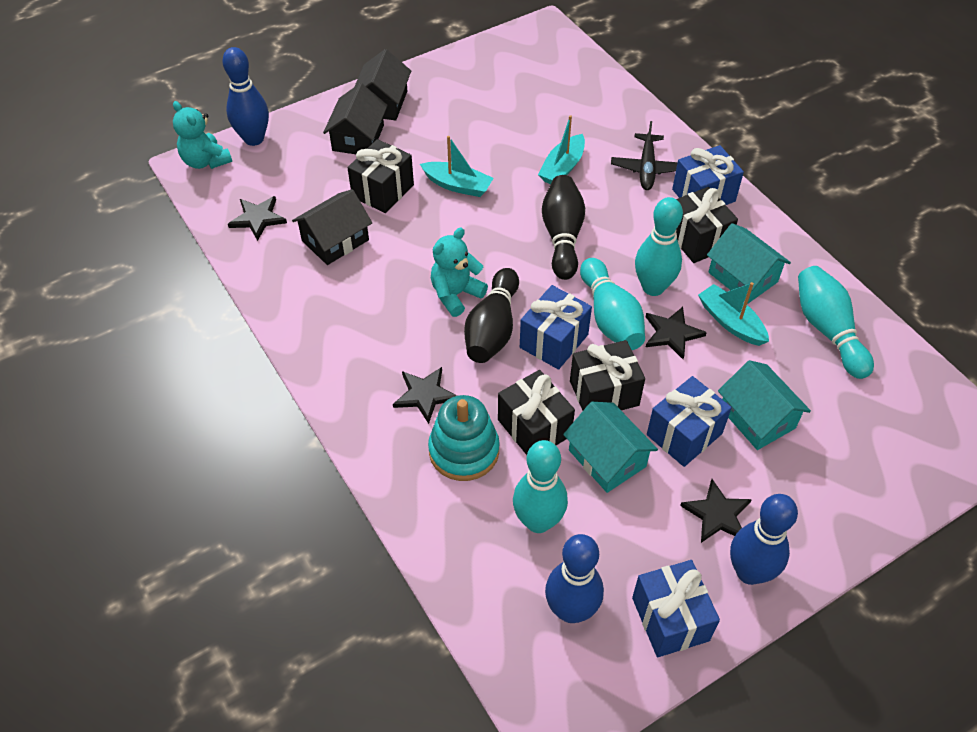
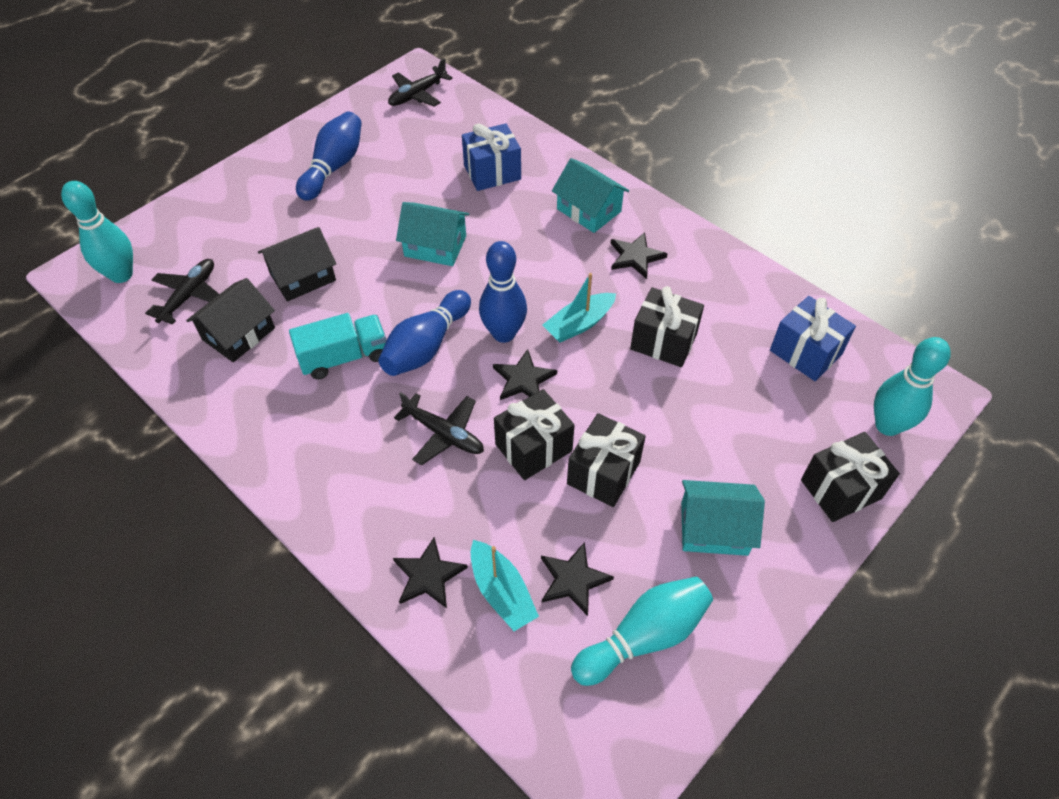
black bowling pin: 2 -> 0
black house: 3 -> 2
black plane: 1 -> 3
blue gift: 4 -> 2
turquoise boat: 3 -> 2
turquoise bowling pin: 4 -> 3
turquoise stacking toy: 1 -> 0
turquoise teddy bear: 2 -> 0
turquoise truck: 0 -> 1

